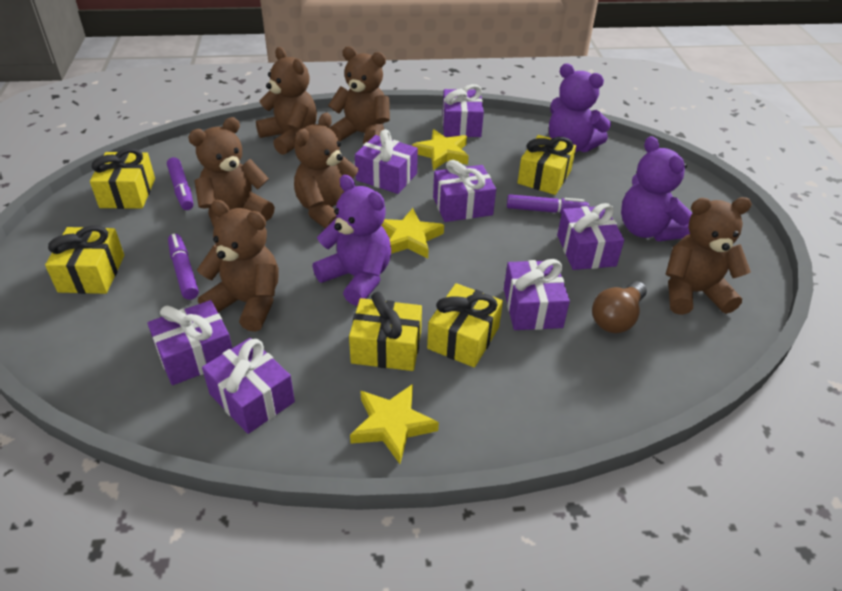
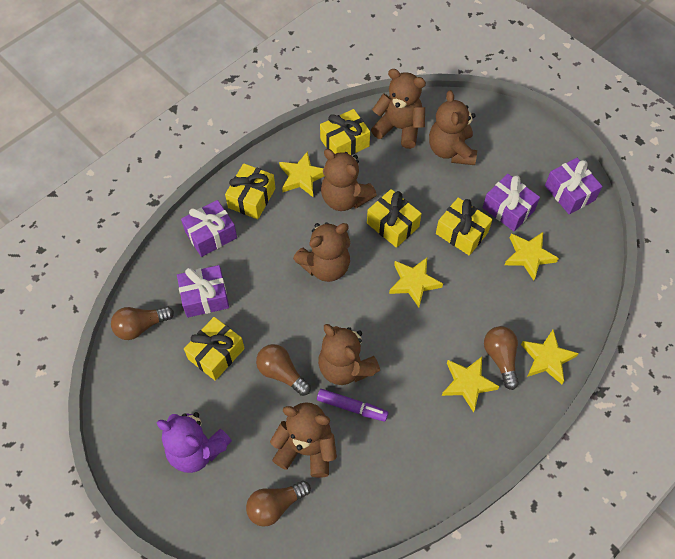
brown light bulb: 1 -> 4
purple gift: 7 -> 4
purple marker: 3 -> 1
purple teddy bear: 3 -> 1
yellow star: 3 -> 5

